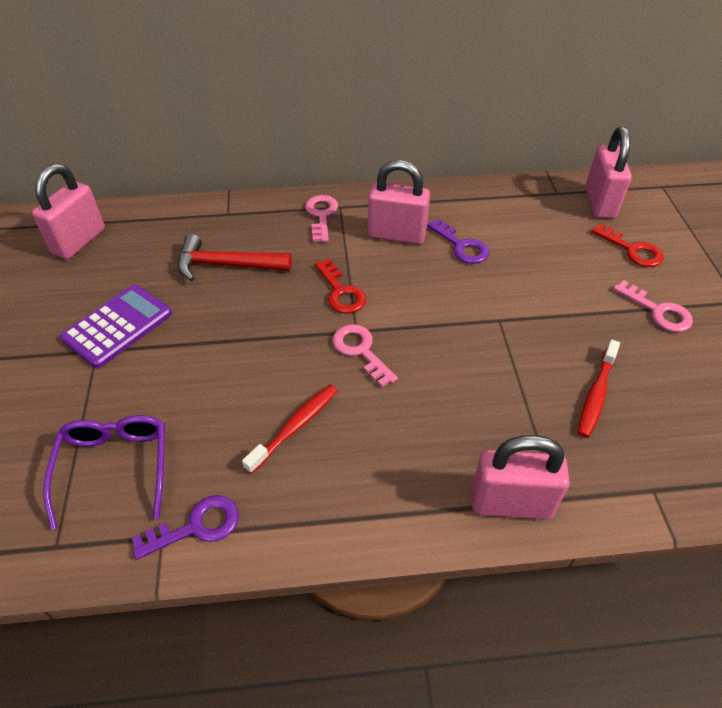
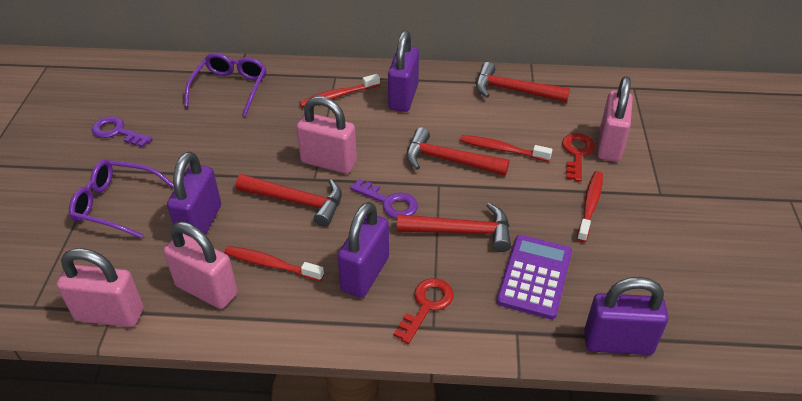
pink key: 3 -> 0
purple glasses: 1 -> 2
purple padlock: 0 -> 4
red hammer: 1 -> 4
red toothbrush: 2 -> 4

